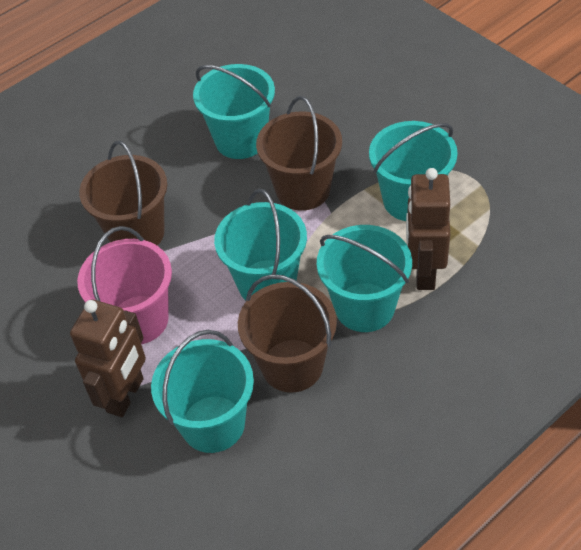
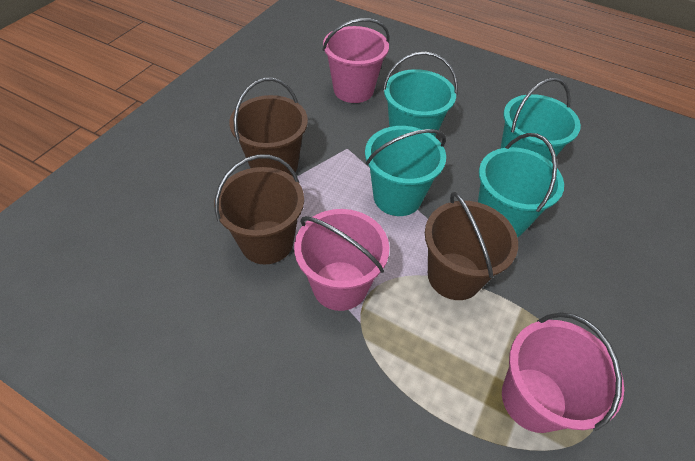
brown robot: 2 -> 0
pink bucket: 1 -> 3
turquoise bucket: 5 -> 4

